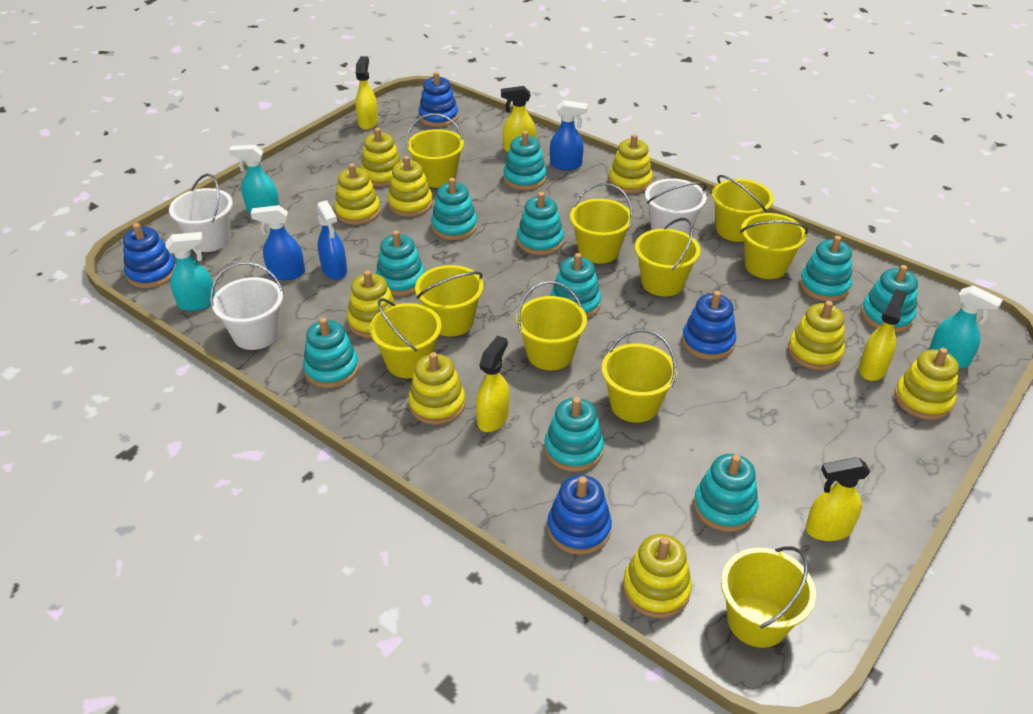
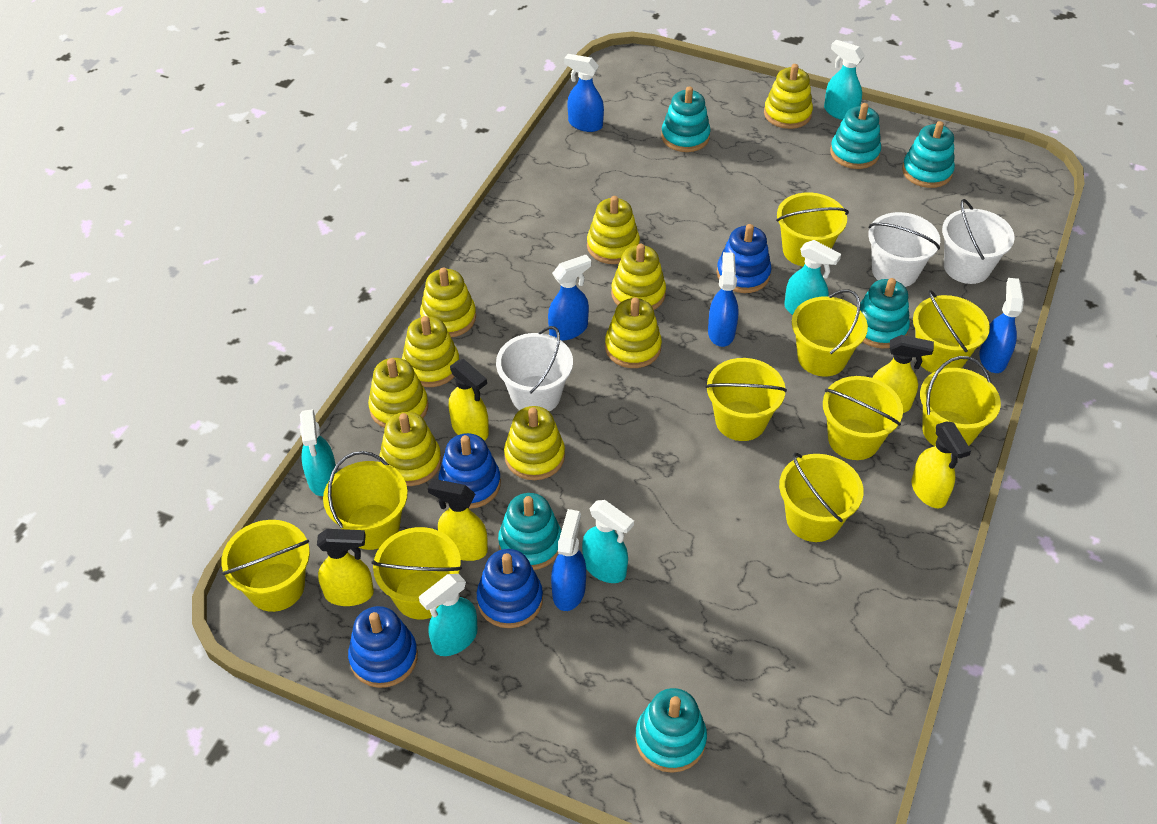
blue spray bottle: 3 -> 5
turquoise spray bottle: 3 -> 5
turquoise stacking toy: 10 -> 6

